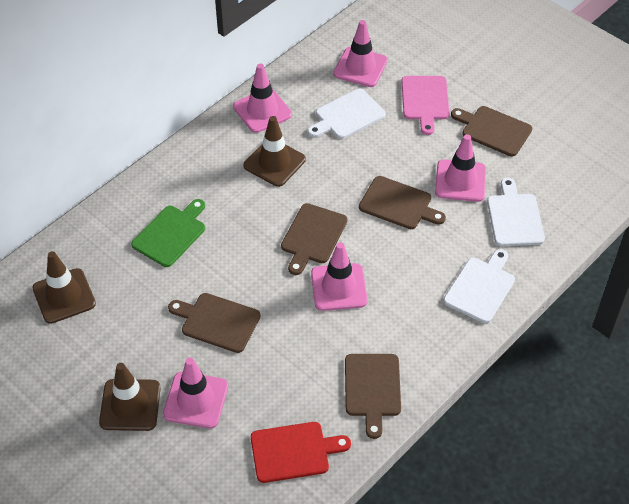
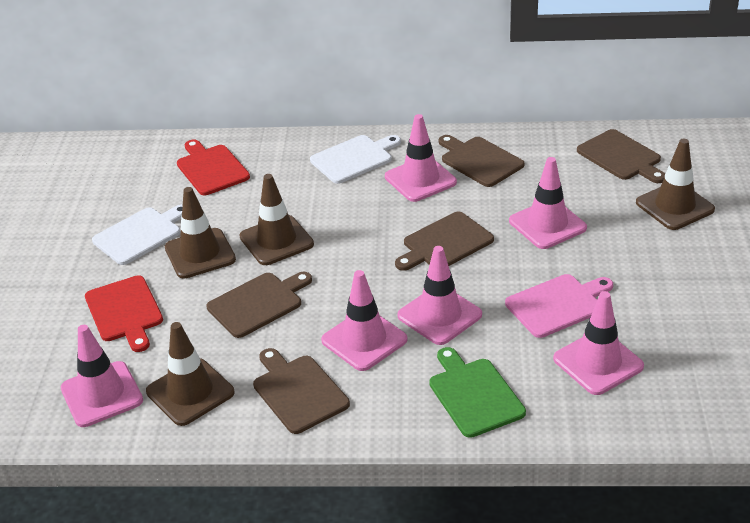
brown traffic cone: 3 -> 4
pink traffic cone: 5 -> 6
red cutting board: 1 -> 2
white cutting board: 3 -> 2

